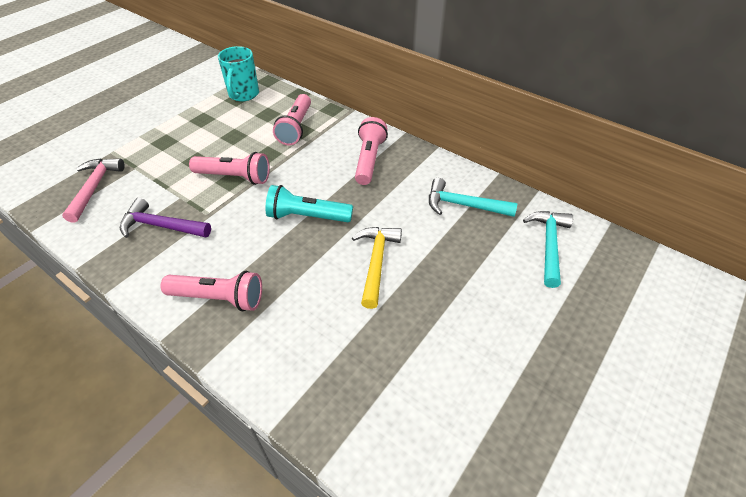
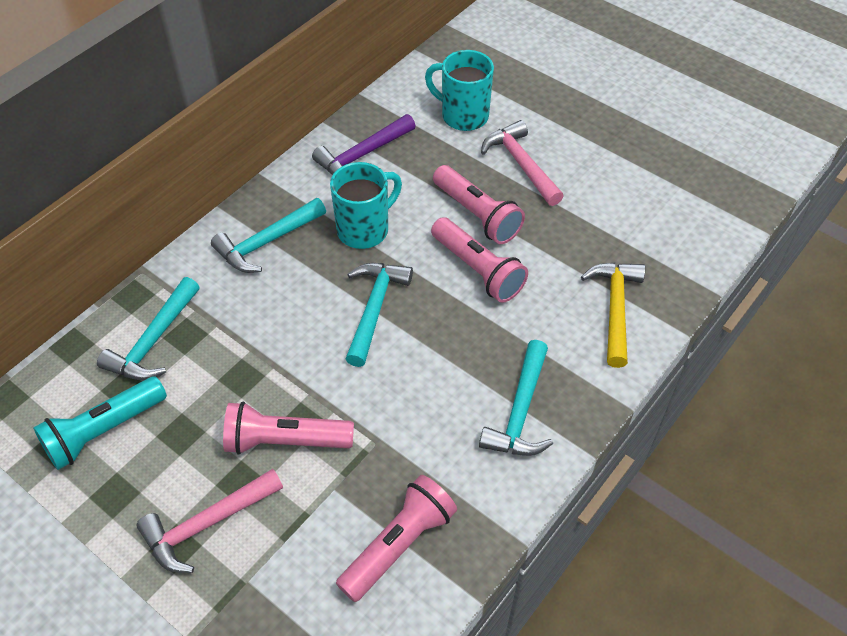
pink hammer: 1 -> 2
turquoise hammer: 2 -> 4
turquoise mug: 1 -> 2

